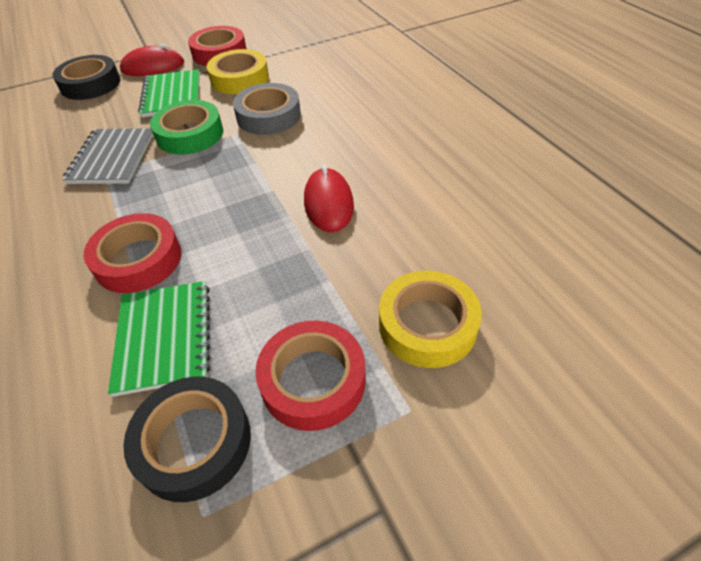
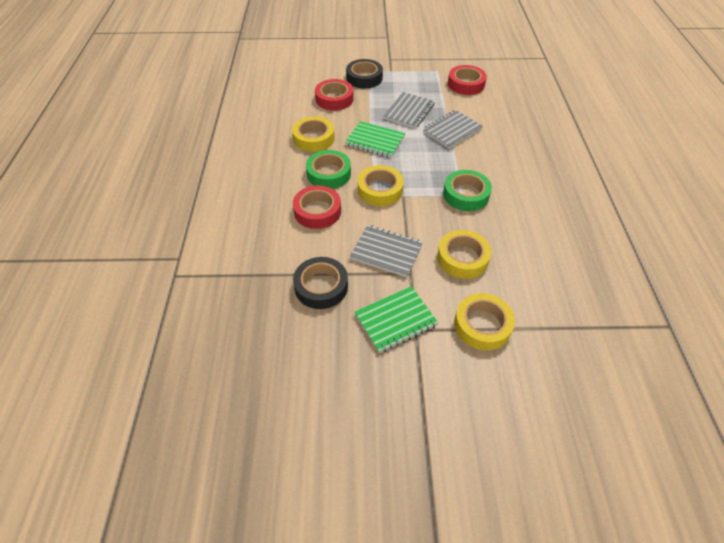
green tape: 1 -> 2
grey notebook: 1 -> 3
grey tape: 1 -> 0
red mouse: 2 -> 0
yellow tape: 2 -> 4

